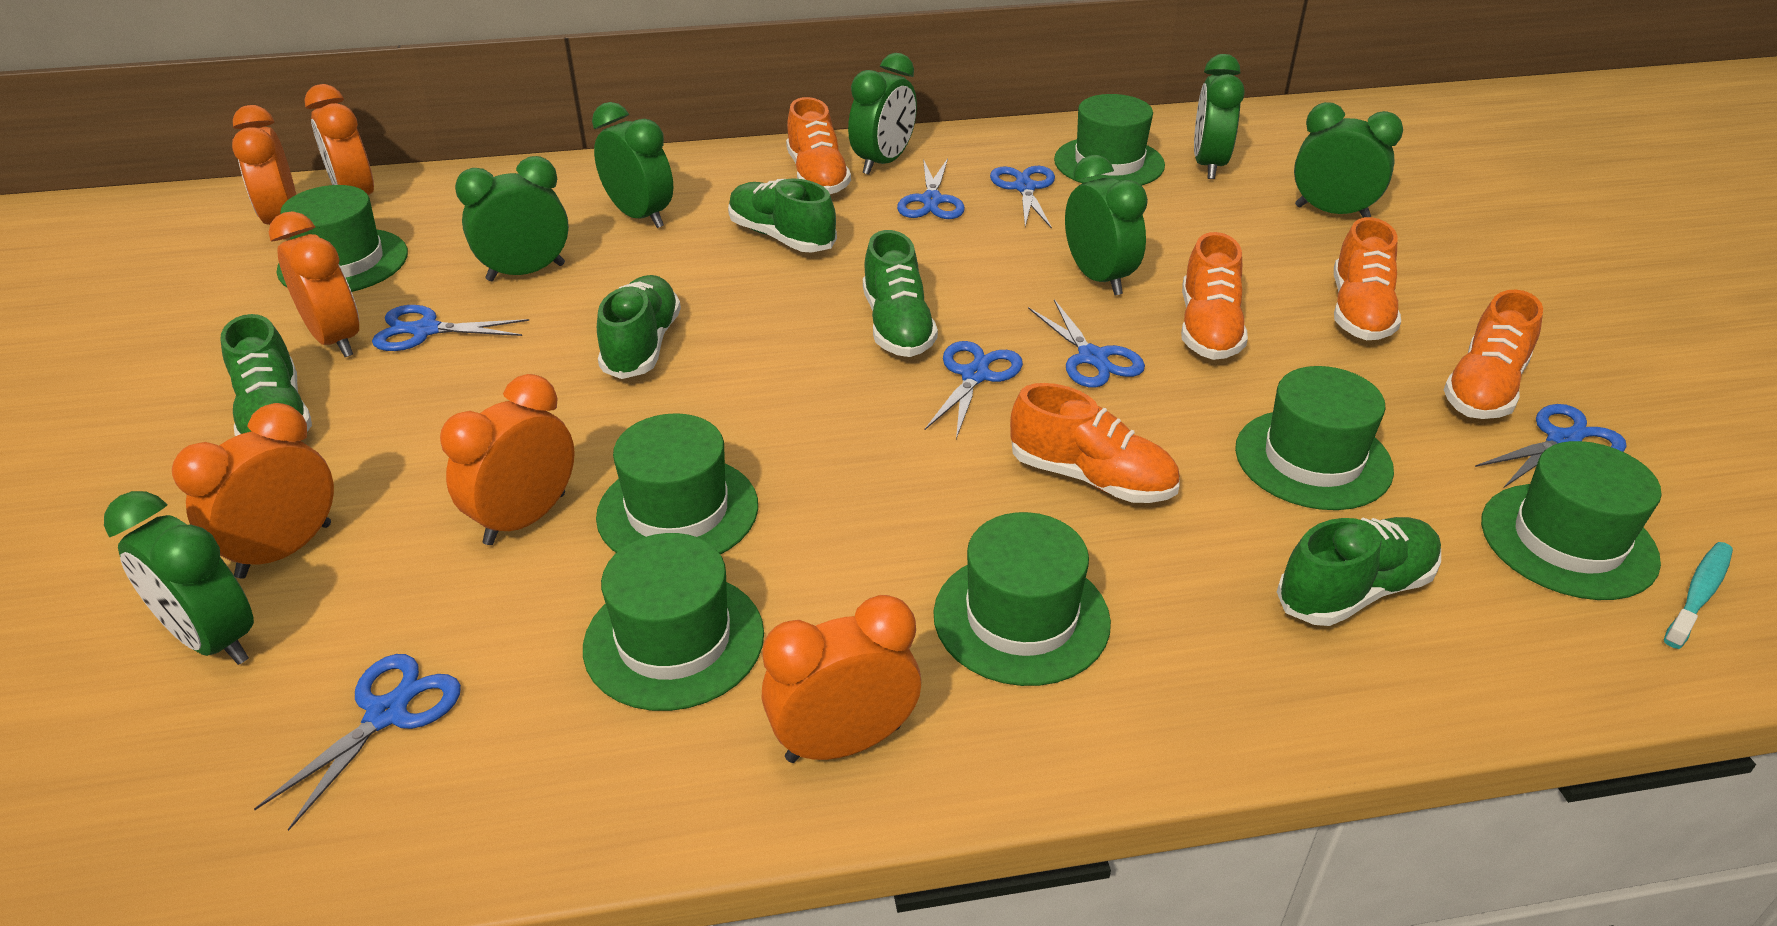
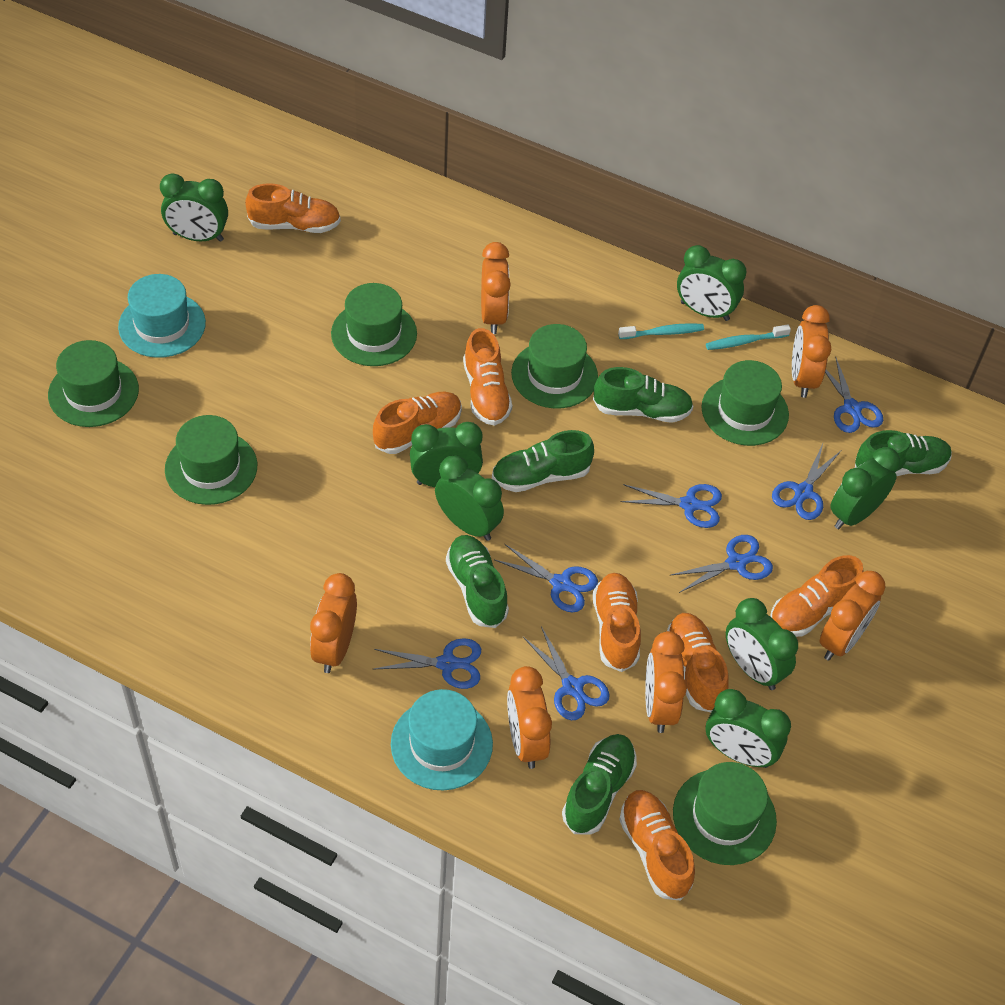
green hat: 7 -> 6
orange shoe: 5 -> 7
turquoise hat: 0 -> 2
turquoise toothbrush: 1 -> 2

